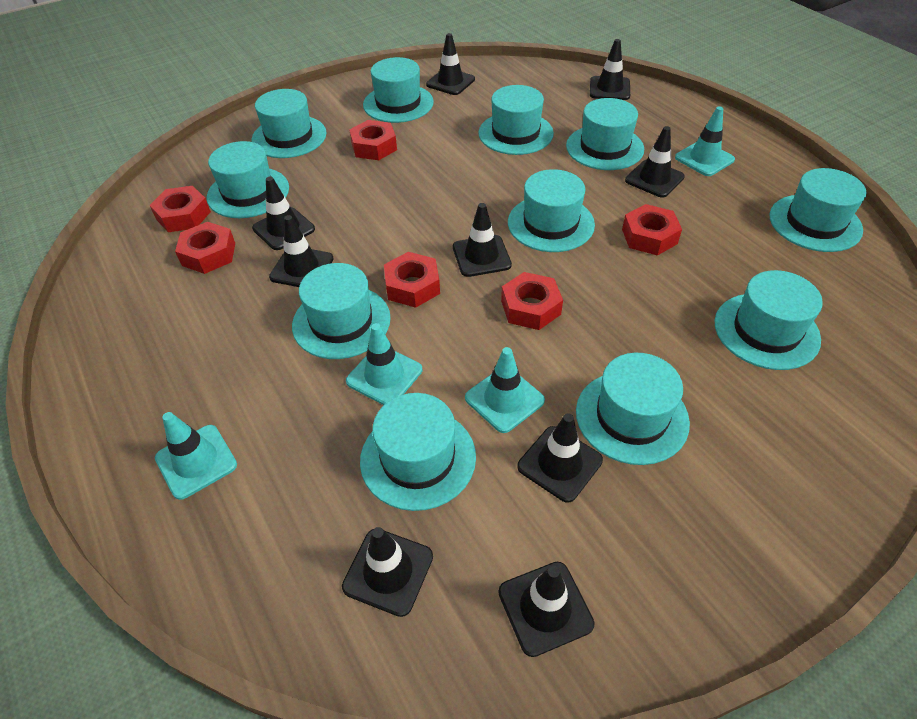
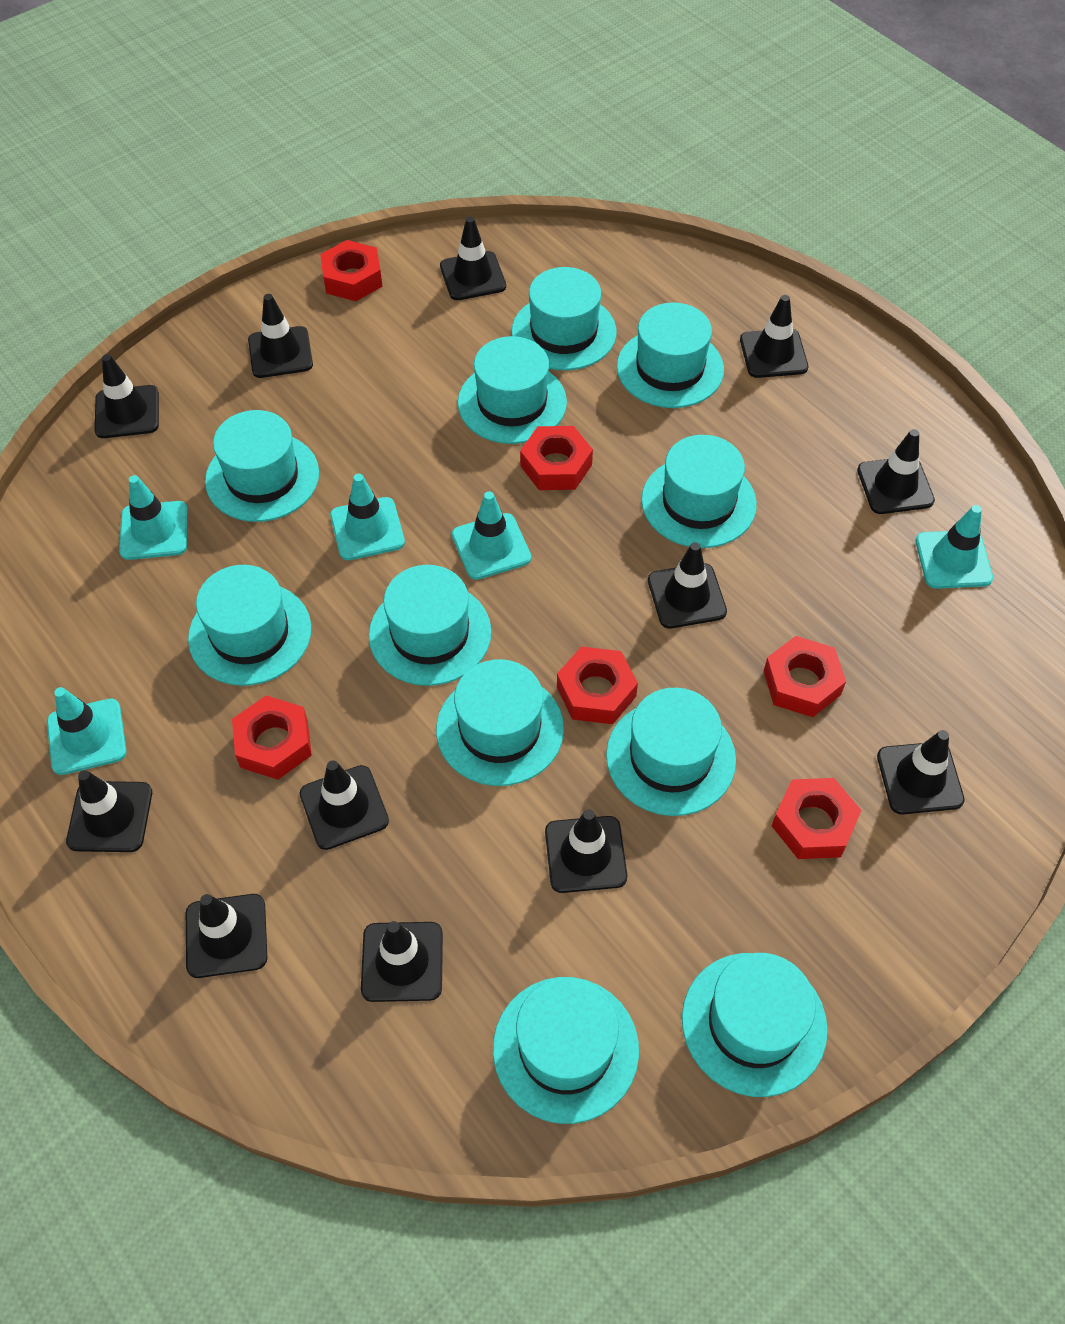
black traffic cone: 9 -> 12
turquoise traffic cone: 4 -> 5

